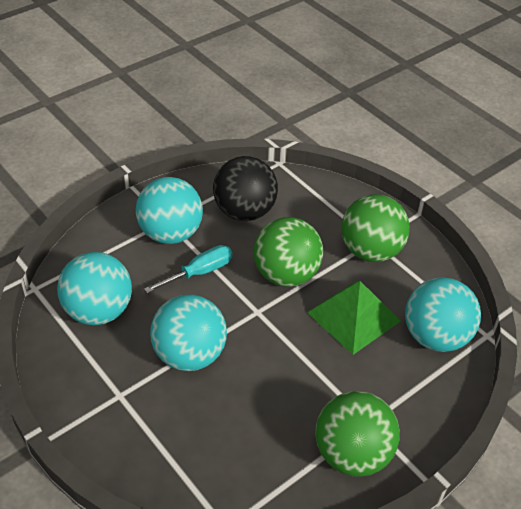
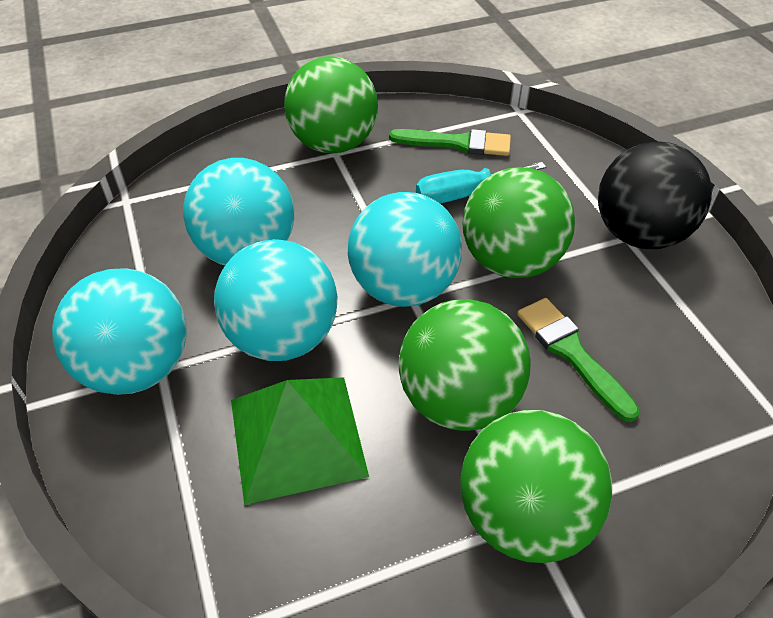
green ball: 3 -> 4
green brush: 0 -> 2

